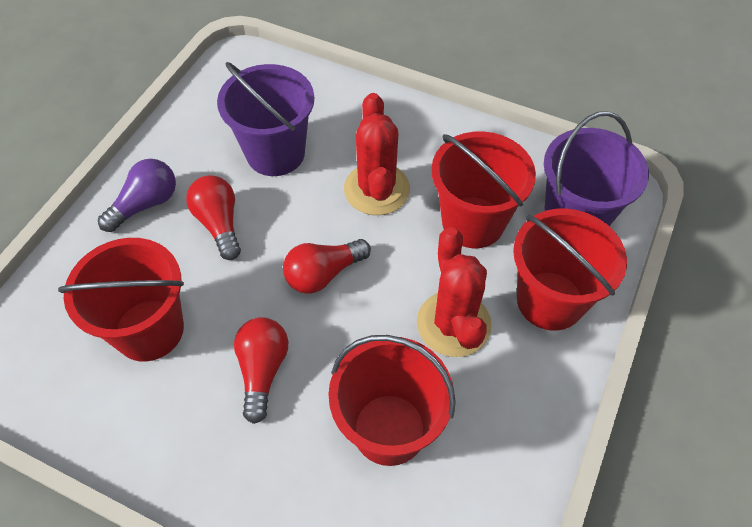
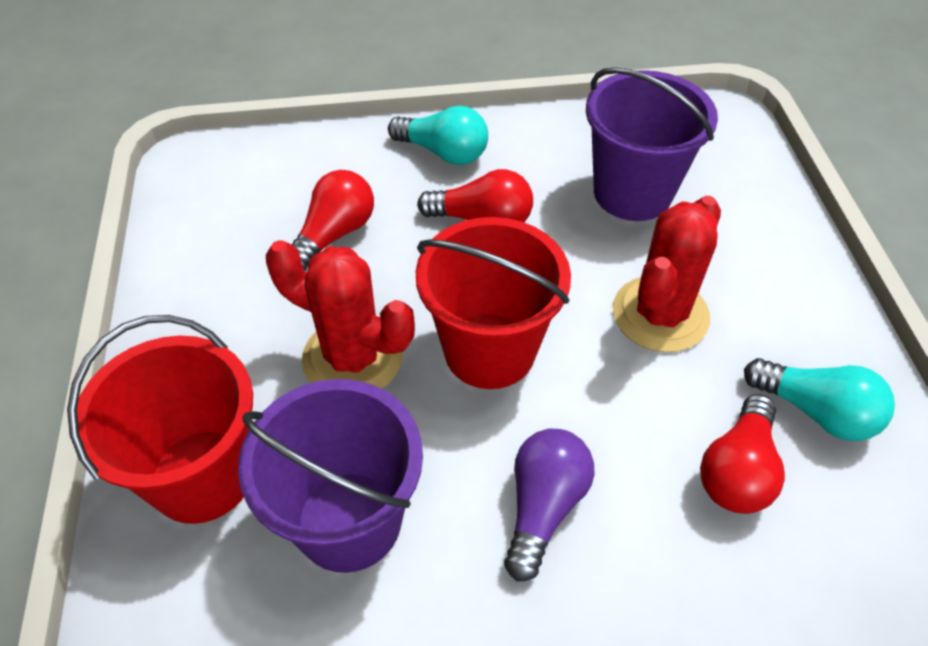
red bucket: 4 -> 2
turquoise light bulb: 0 -> 2

